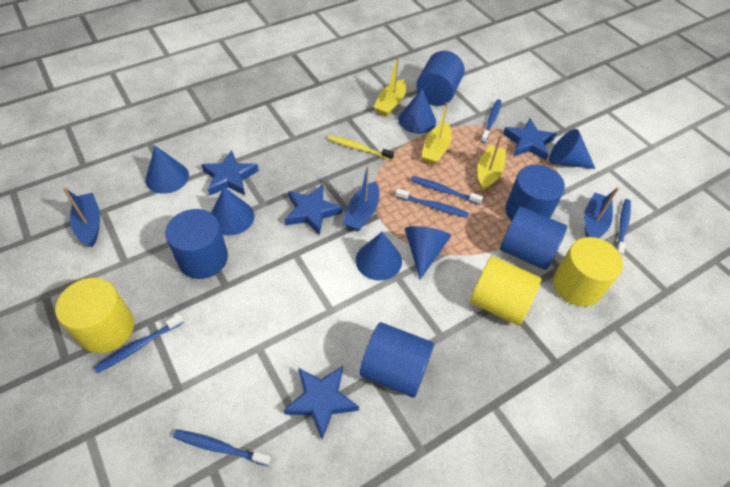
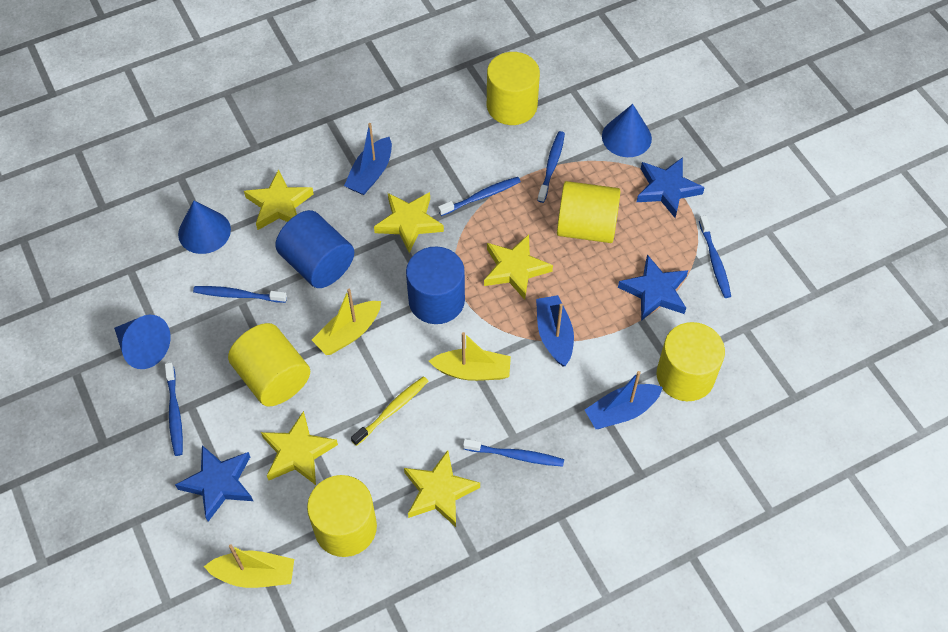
blue cone: 6 -> 3
blue cylinder: 5 -> 2
blue star: 4 -> 3
yellow cylinder: 3 -> 5
yellow star: 0 -> 5

